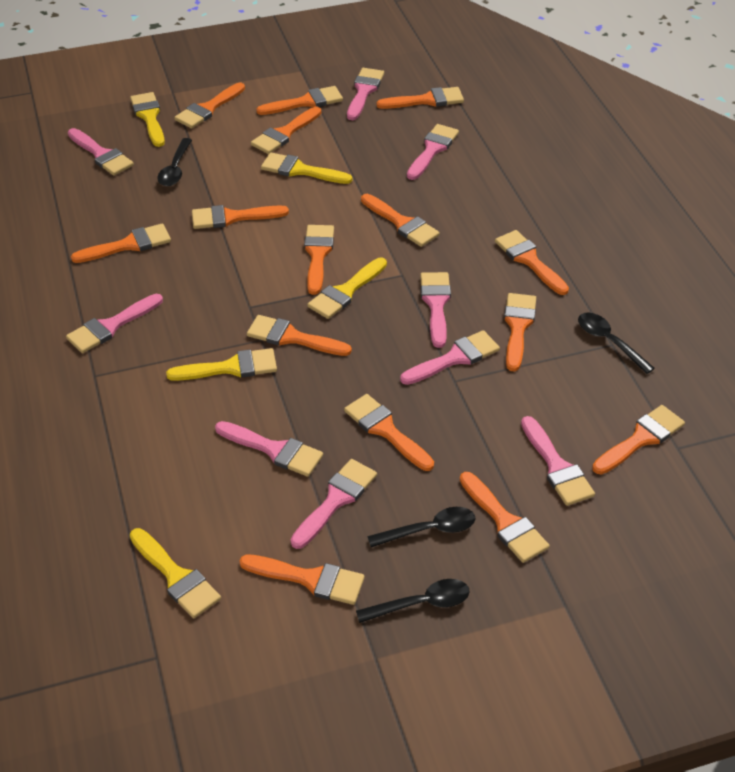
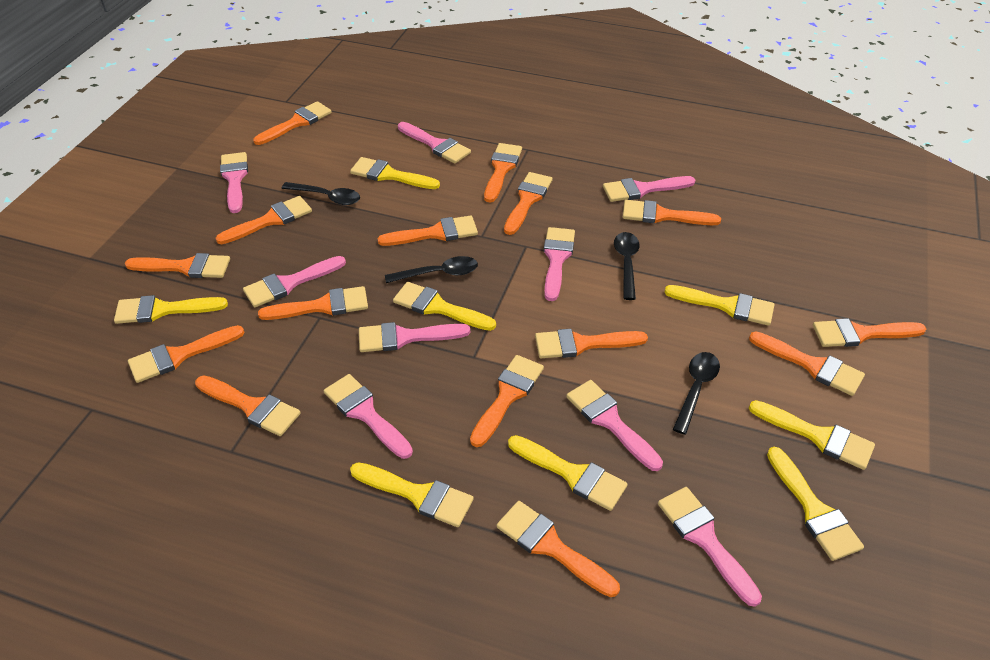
yellow brush: 5 -> 8

